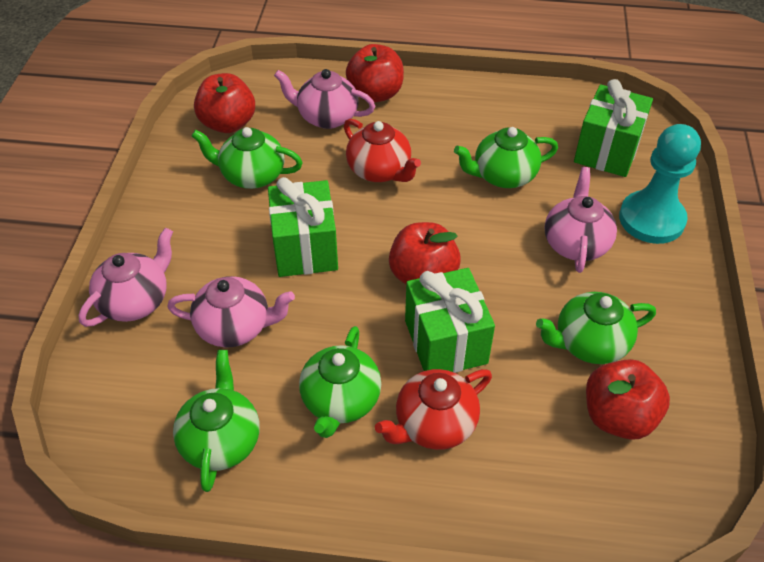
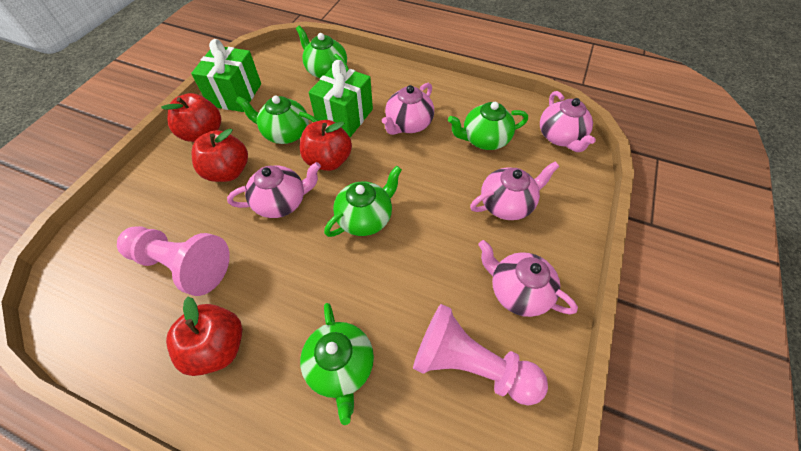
green gift: 3 -> 2
pink pawn: 0 -> 2
pink teapot: 4 -> 5
red teapot: 2 -> 0
turquoise pawn: 1 -> 0

